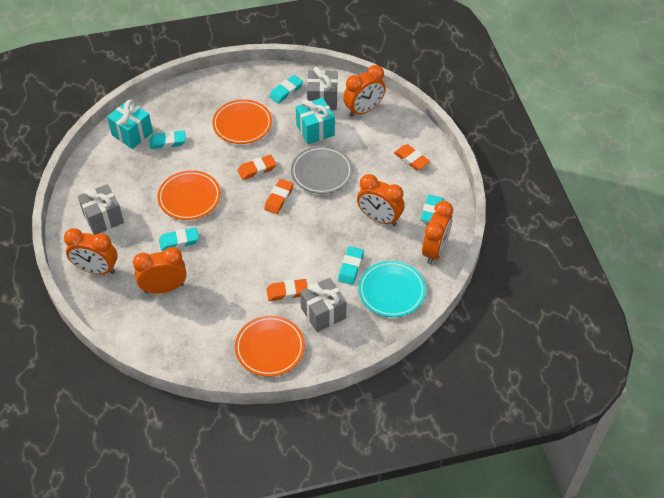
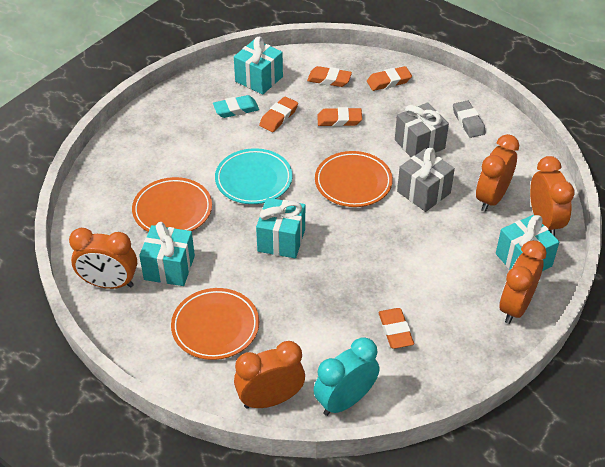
grey eraser: 0 -> 1
grey gift: 3 -> 2
grey plate: 1 -> 0
orange eraser: 4 -> 5
turquoise clock: 0 -> 1
turquoise eraser: 5 -> 1
turquoise gift: 2 -> 4

